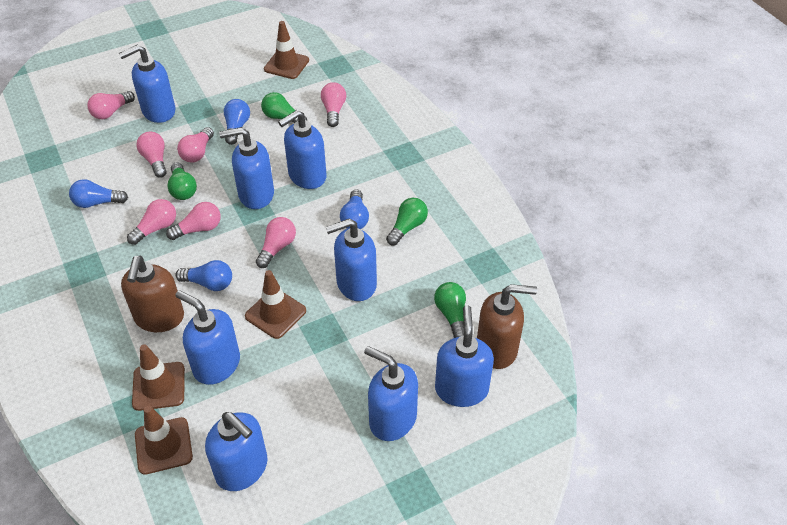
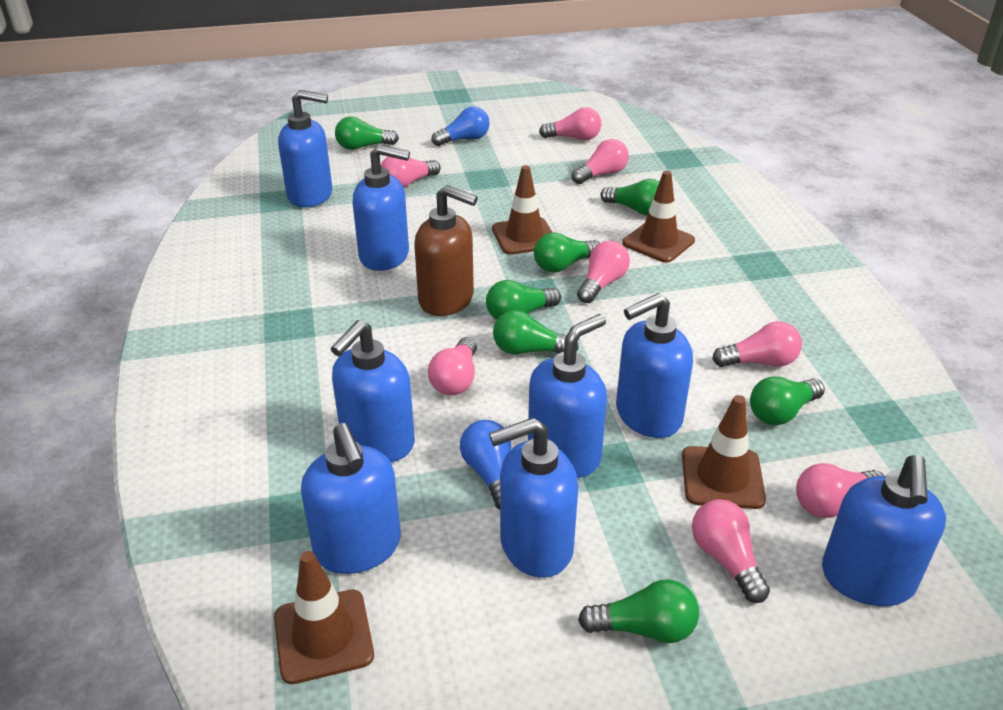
blue light bulb: 4 -> 2
brown soap dispenser: 2 -> 1
green light bulb: 4 -> 7
pink light bulb: 7 -> 8

